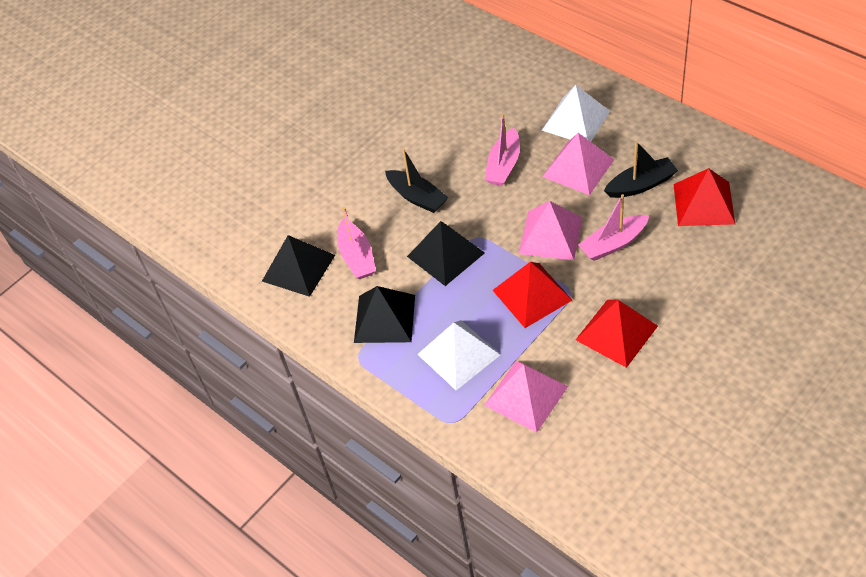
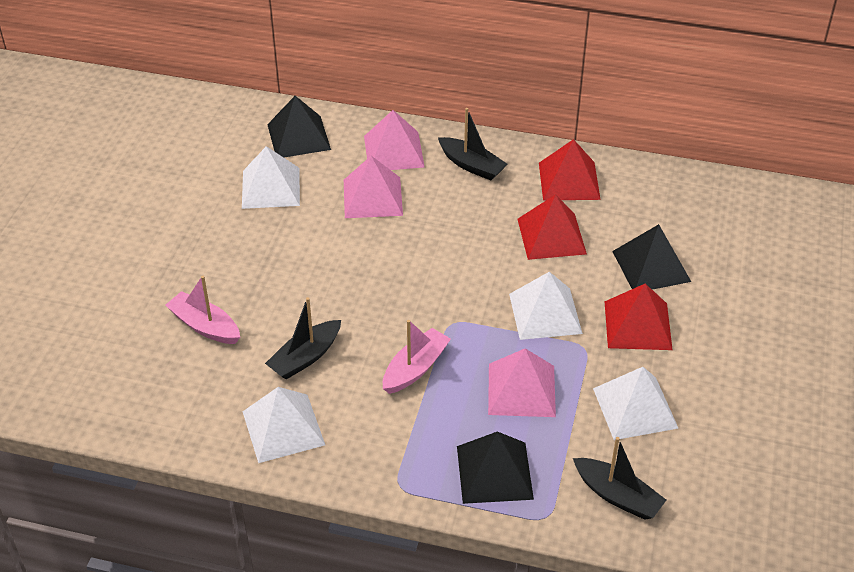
black boat: 2 -> 3
pink boat: 3 -> 2
white pyramid: 2 -> 4

